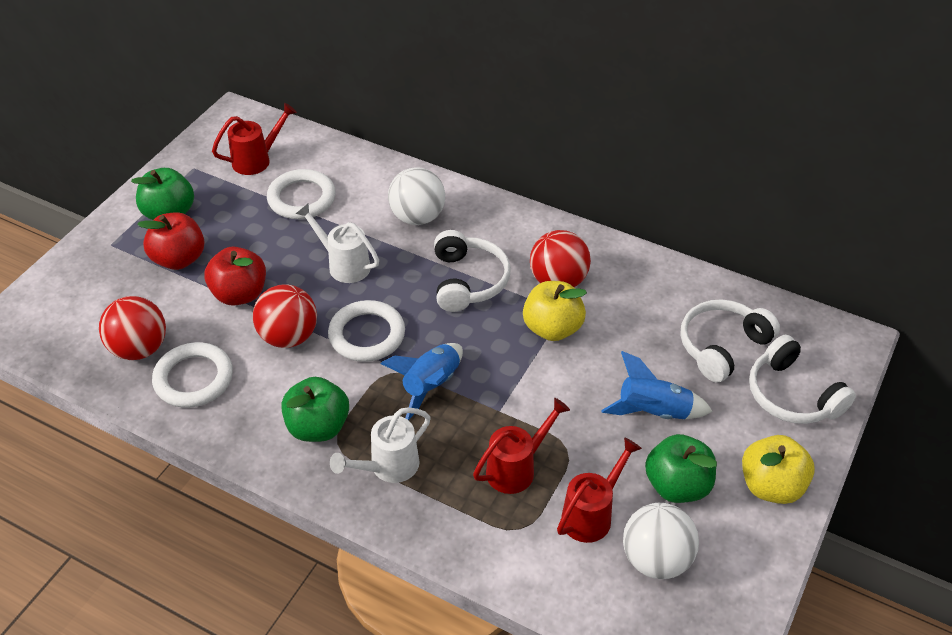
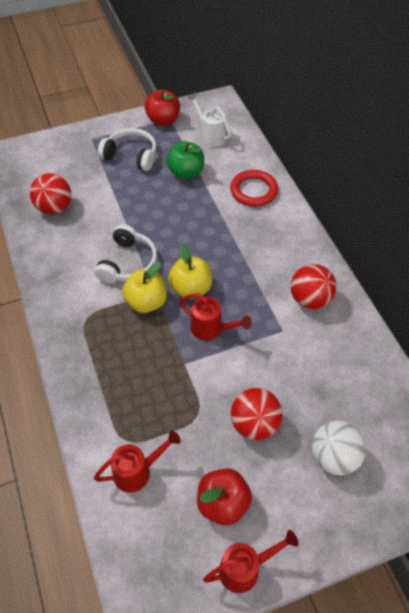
blue rocket: 2 -> 0
green apple: 3 -> 1
red ring: 0 -> 1
white ball: 2 -> 1
white headphones: 3 -> 2
white ring: 3 -> 0
white watering can: 2 -> 1

